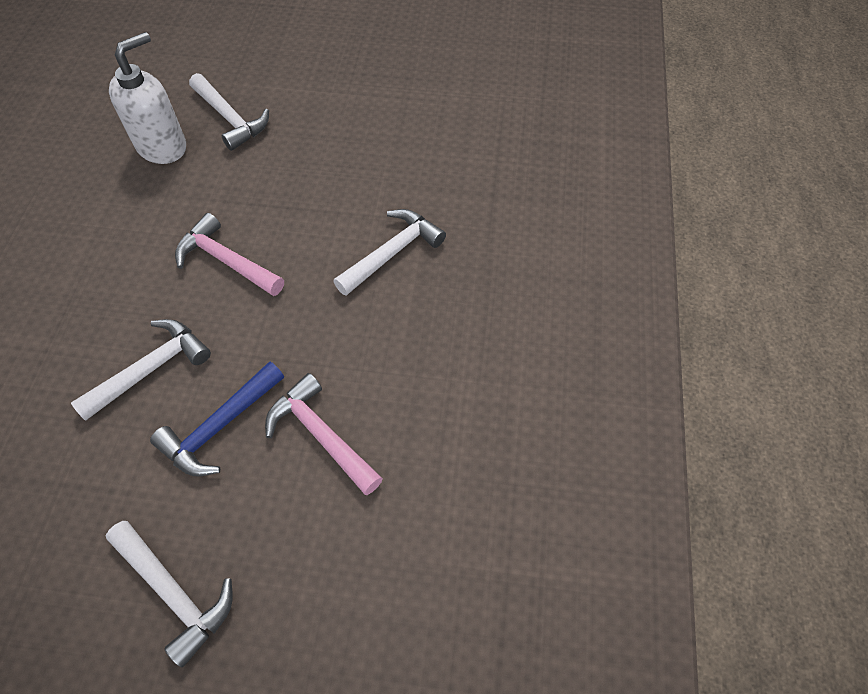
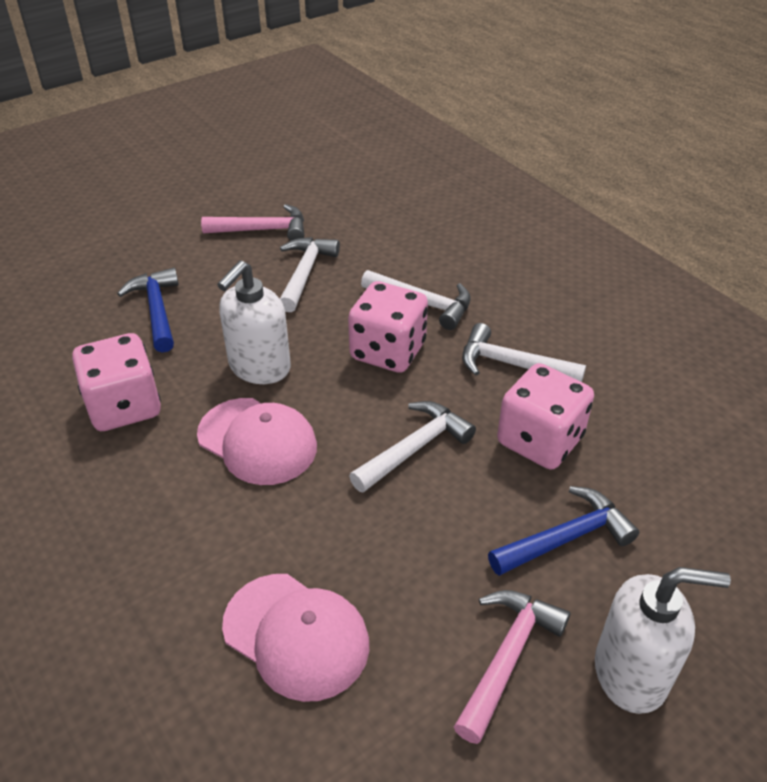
blue hammer: 1 -> 2
pink cap: 0 -> 2
pink dice: 0 -> 3
white soap dispenser: 1 -> 2

